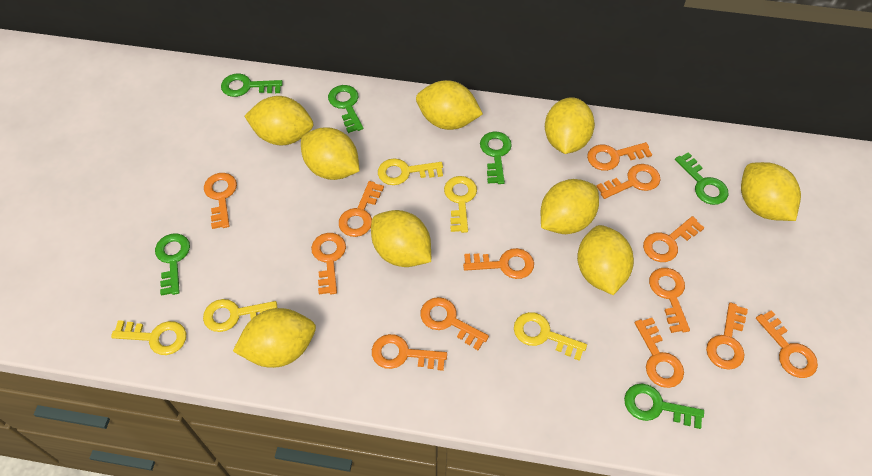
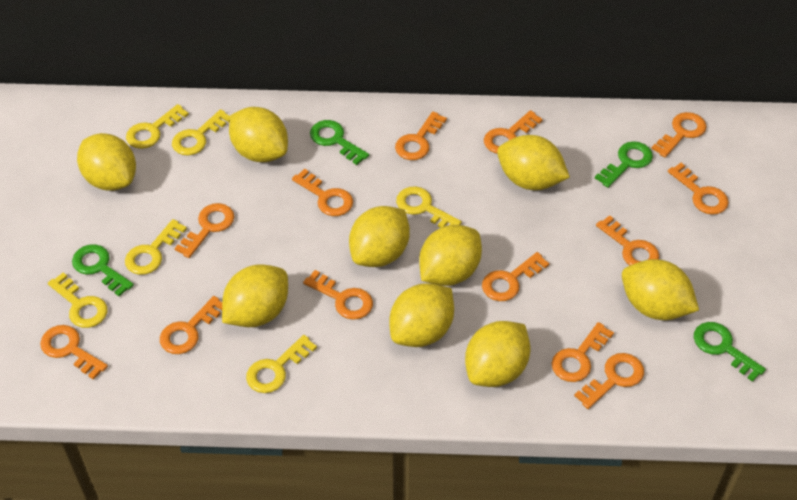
green key: 6 -> 4
yellow key: 5 -> 6

